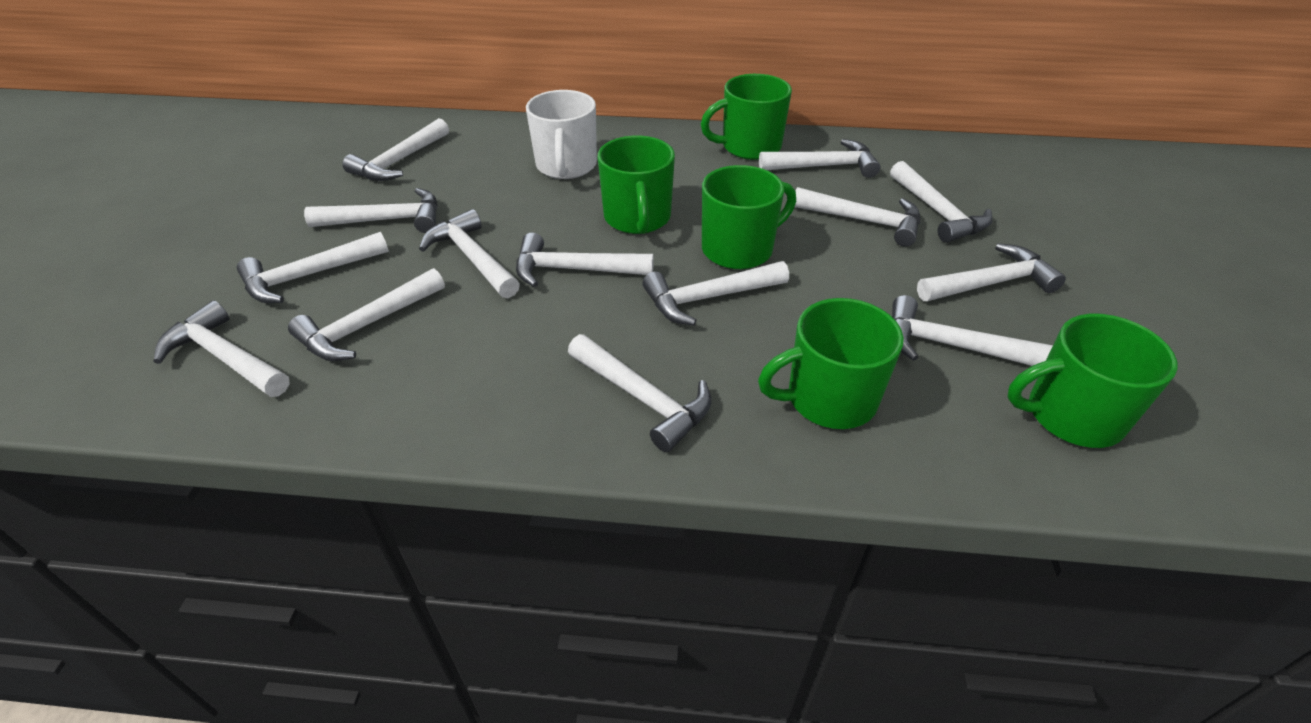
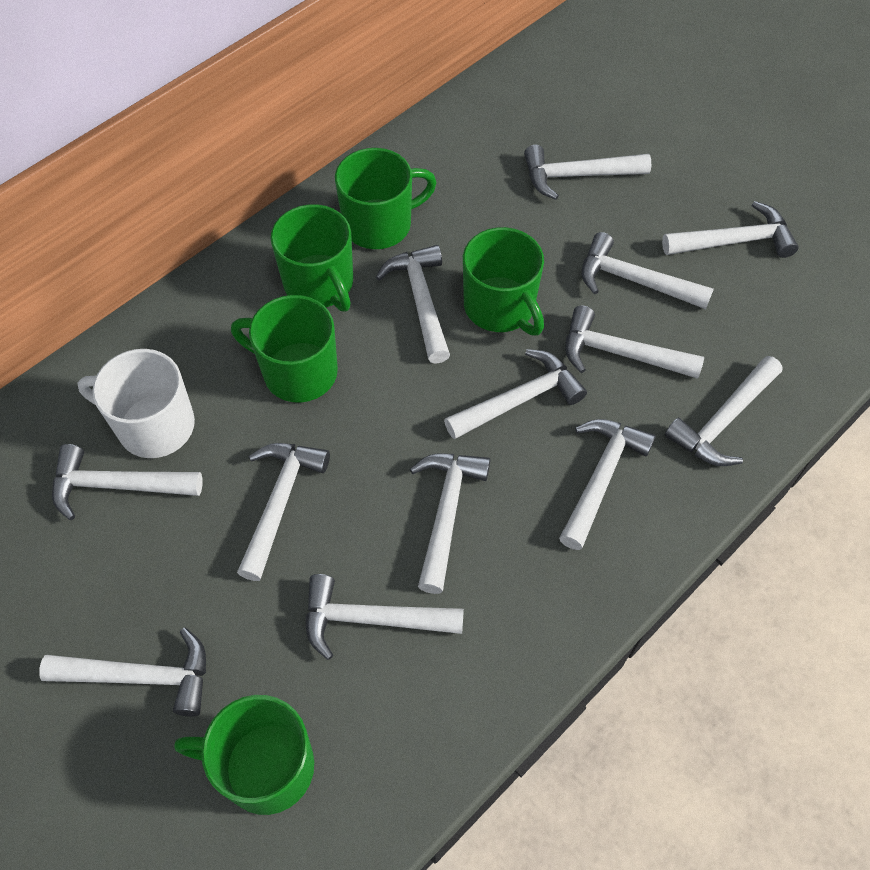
white hammer: 14 -> 13

